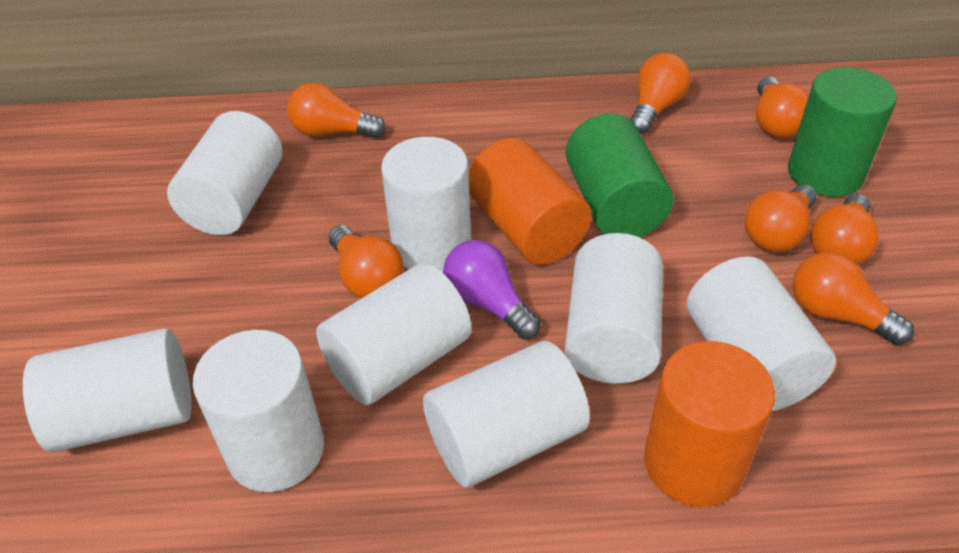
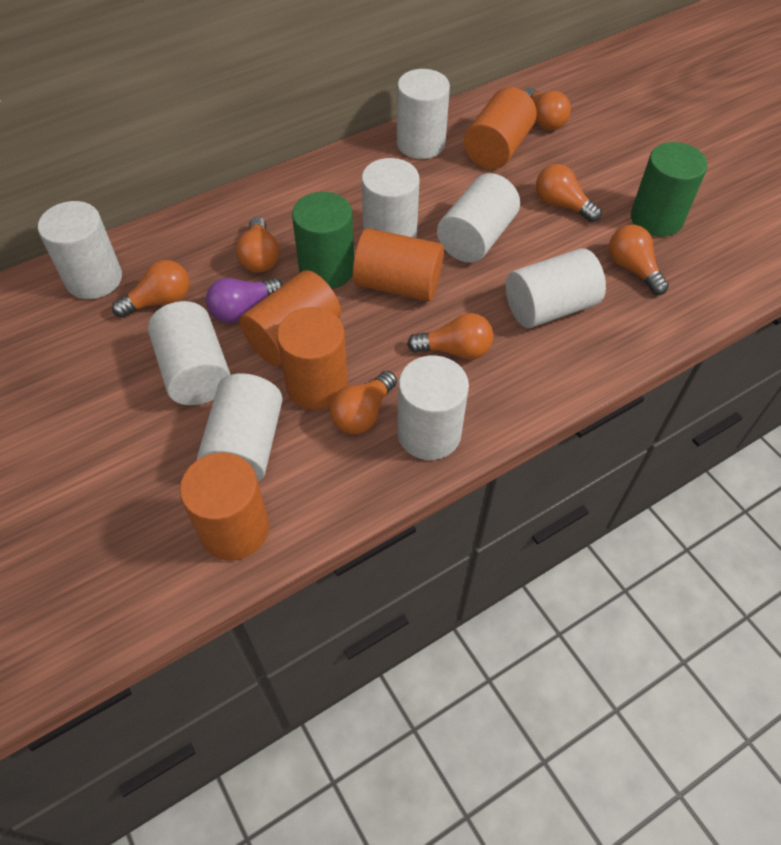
orange cylinder: 2 -> 5

